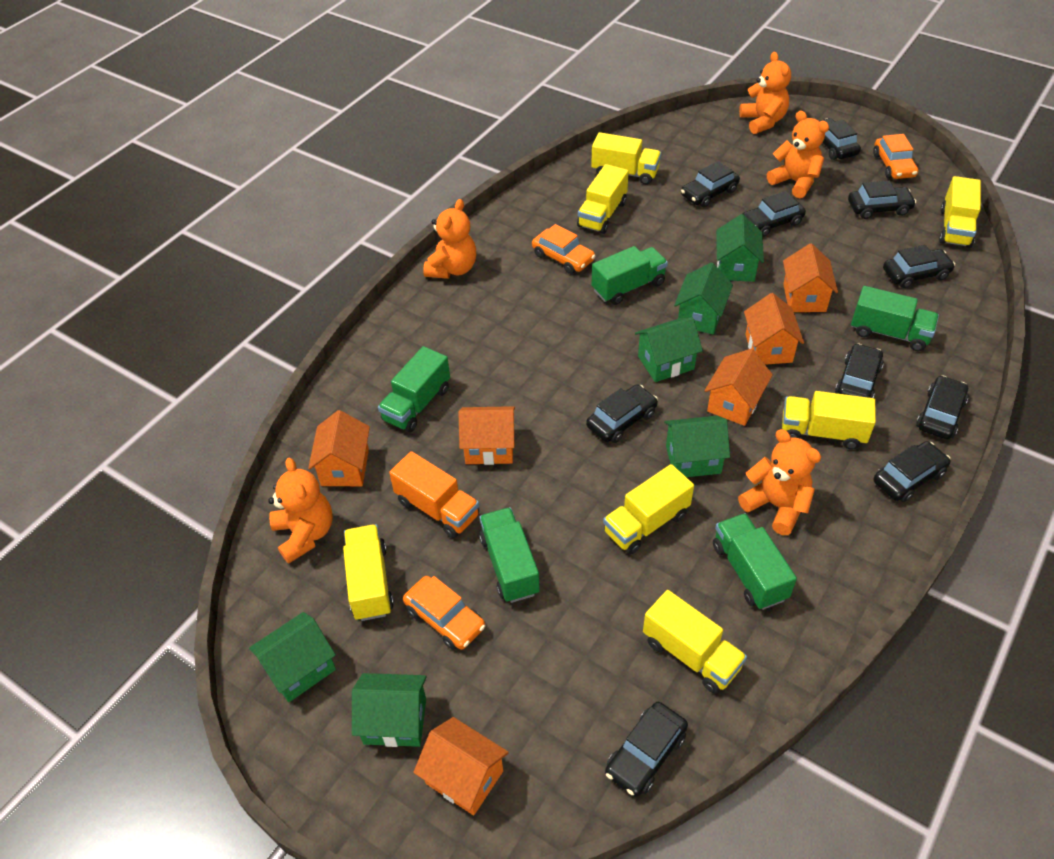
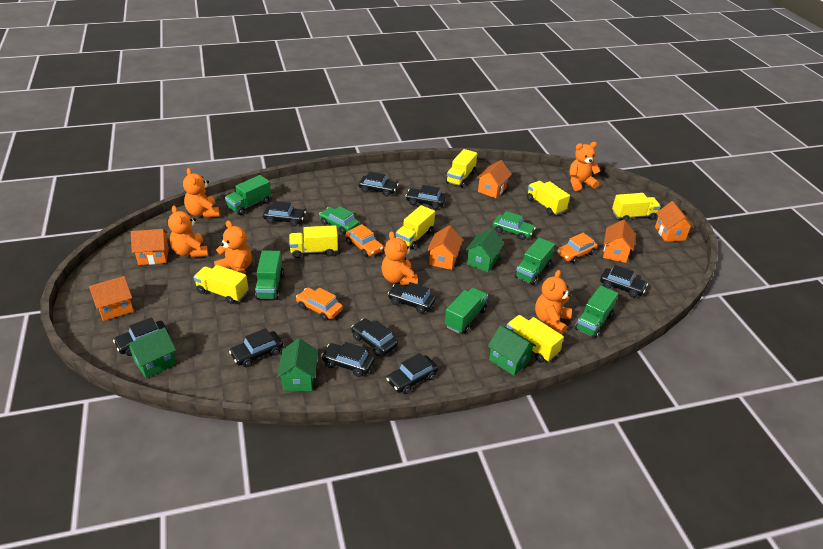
green car: 0 -> 2
green house: 6 -> 4
orange teddy bear: 5 -> 6
orange truck: 1 -> 0

